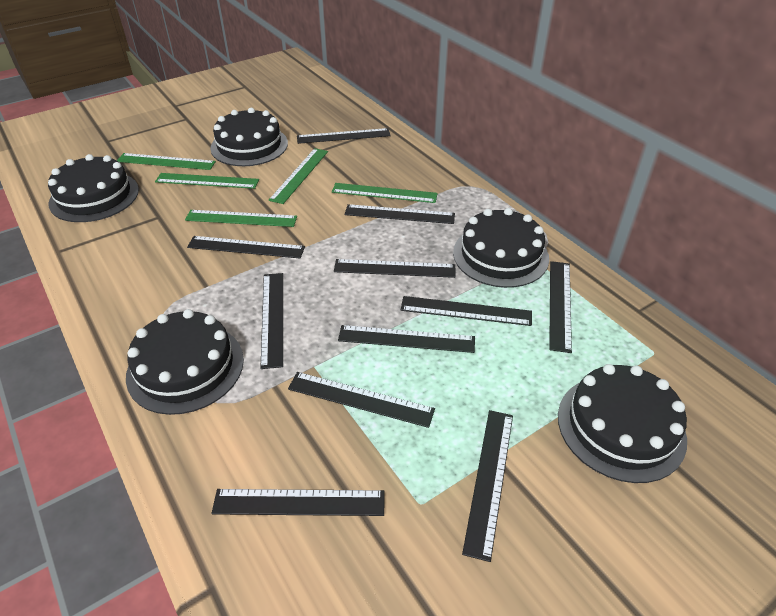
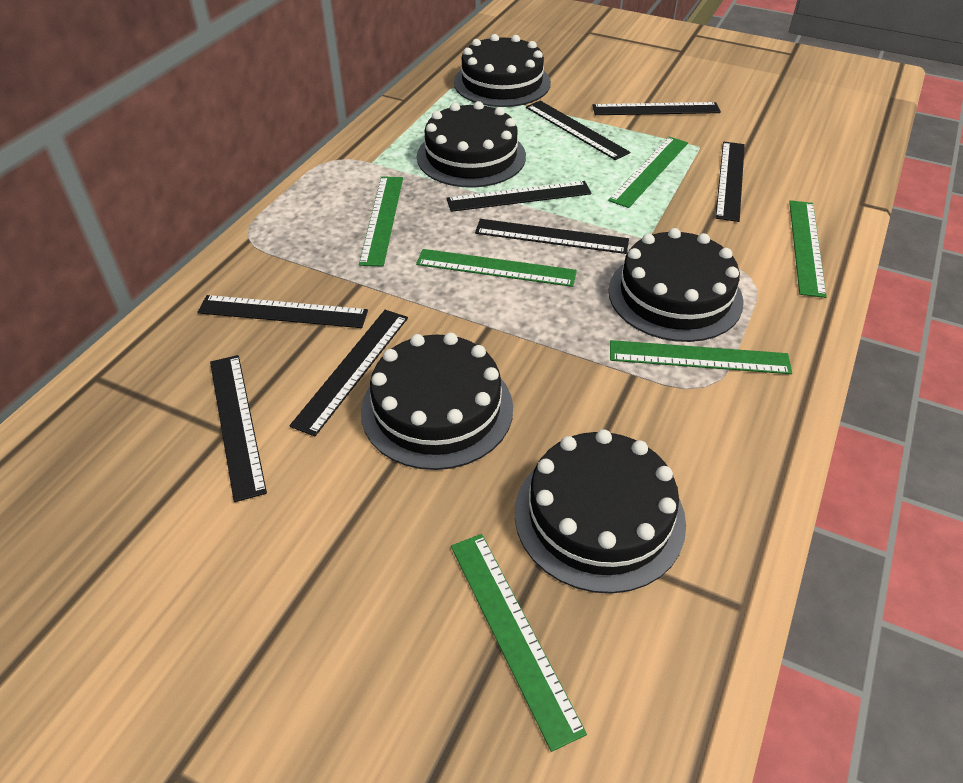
black ruler: 11 -> 8
green ruler: 5 -> 6

